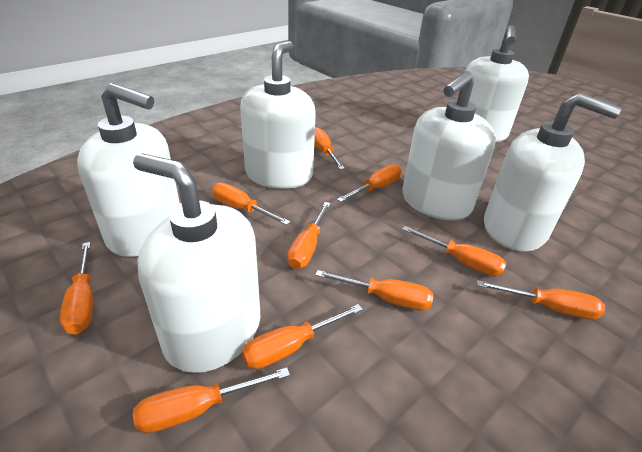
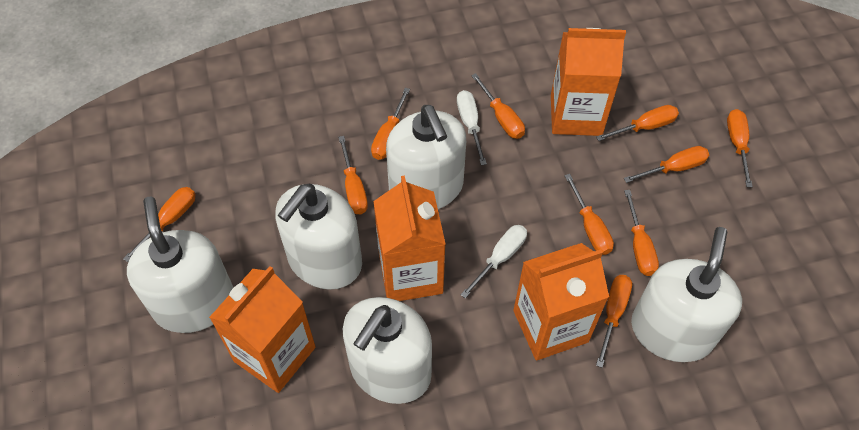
orange carton: 0 -> 4
white screwdriver: 0 -> 2
white soap dispenser: 6 -> 5

